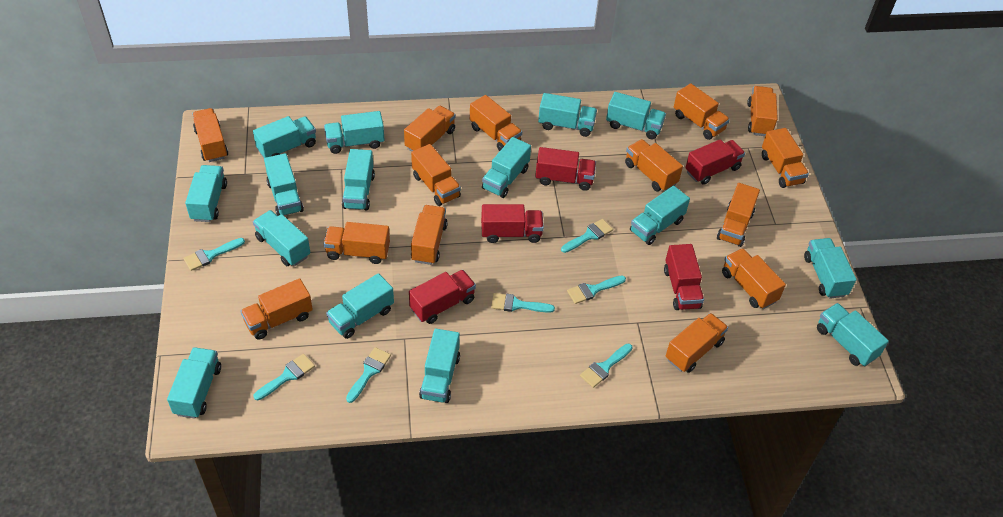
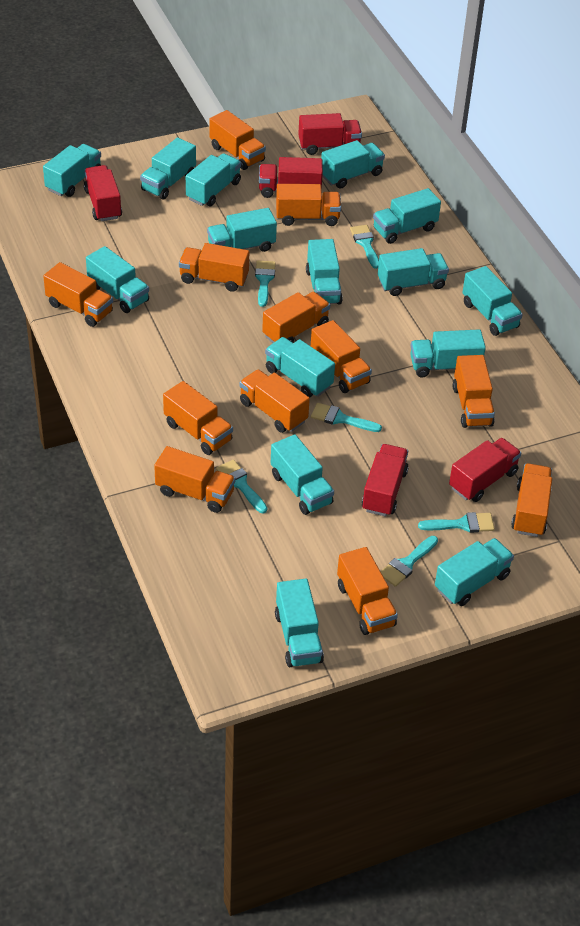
orange truck: 14 -> 12
turquoise brush: 7 -> 6

